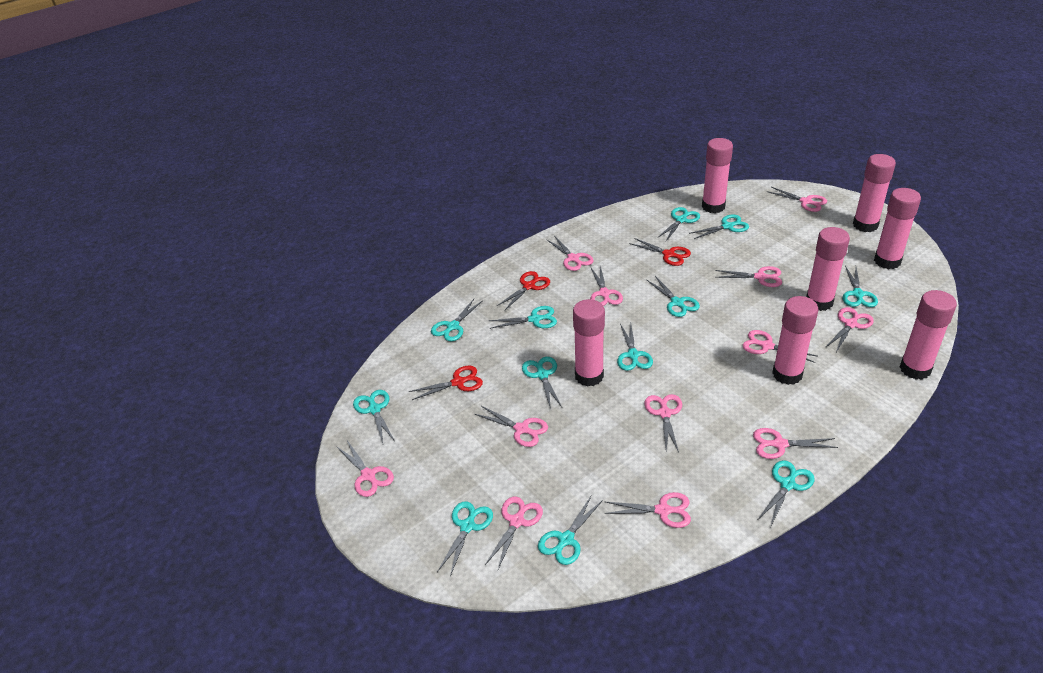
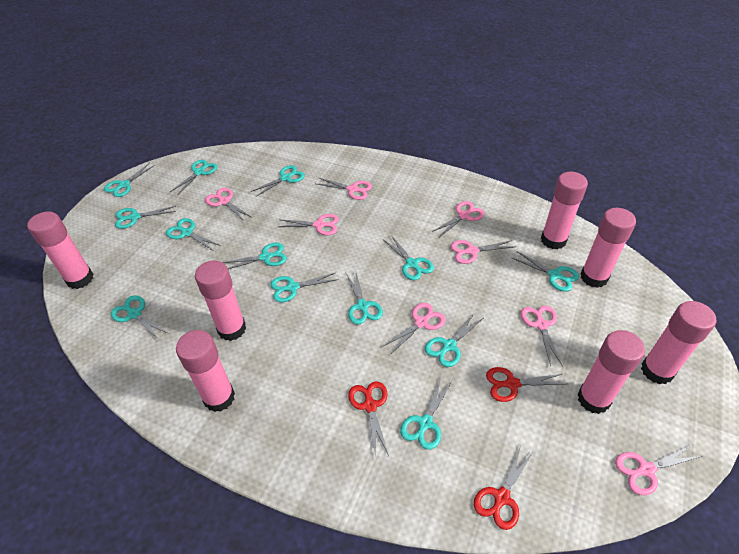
pink scissors: 12 -> 8
turquoise scissors: 12 -> 13

